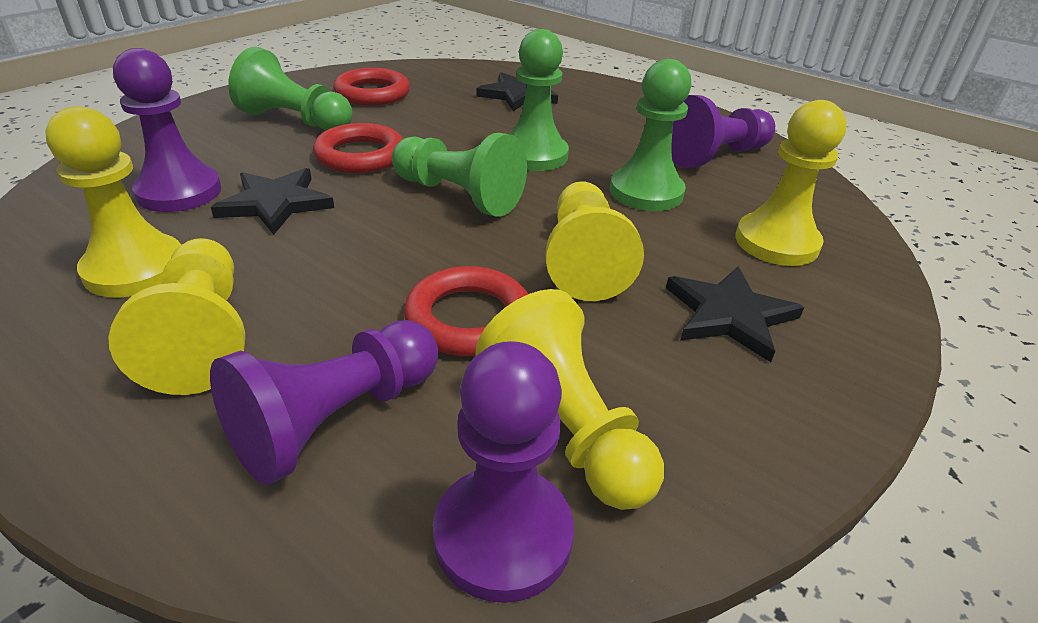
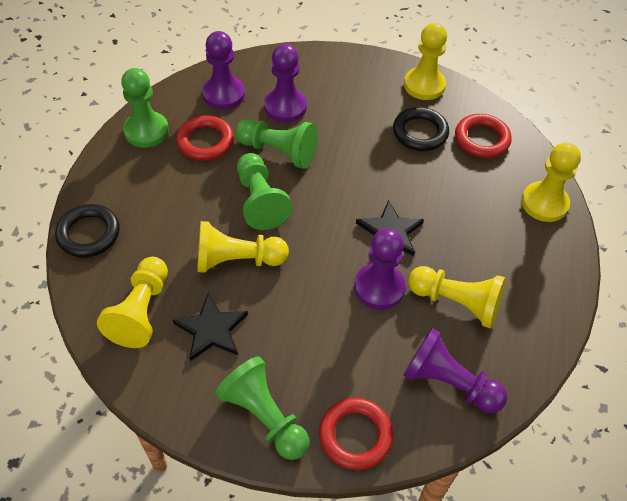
black ring: 0 -> 2
black star: 3 -> 2

